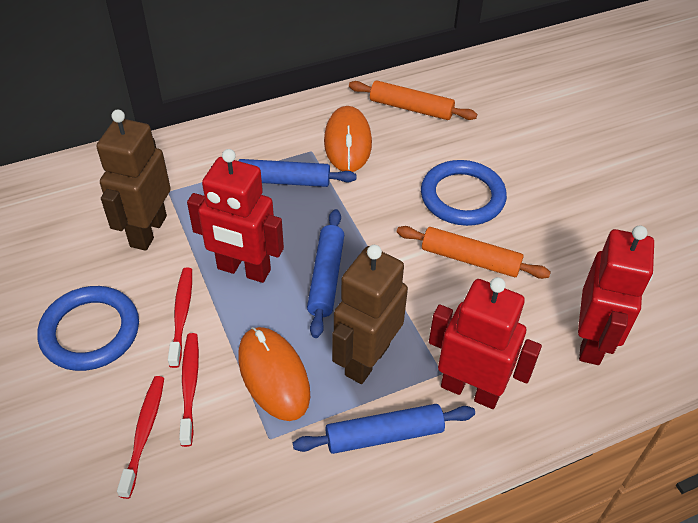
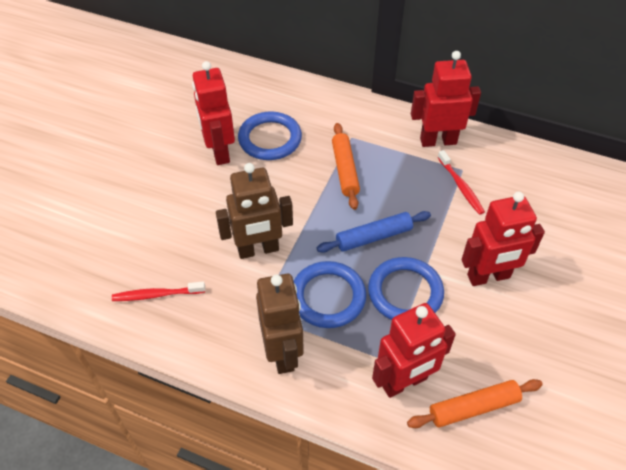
blue ring: 2 -> 3
blue rolling pin: 3 -> 1
orange mouse: 2 -> 0
red robot: 3 -> 4
red toothbrush: 3 -> 2

